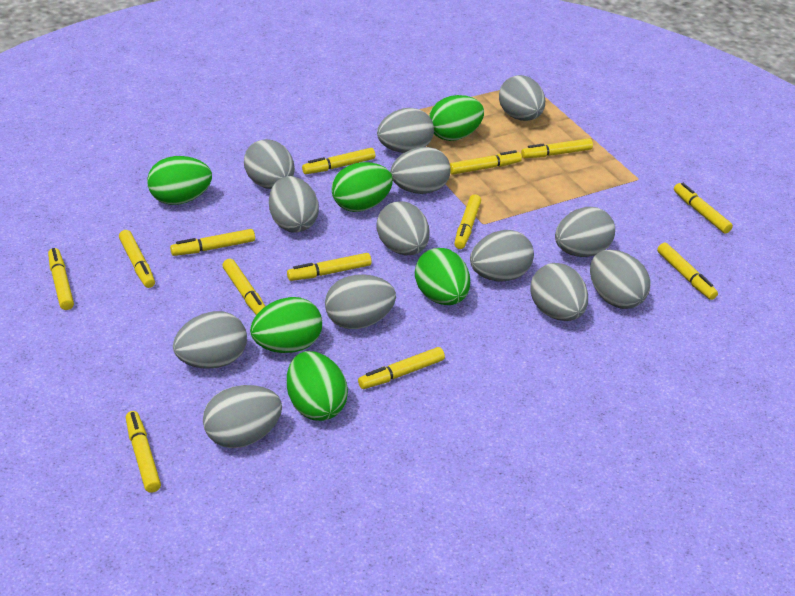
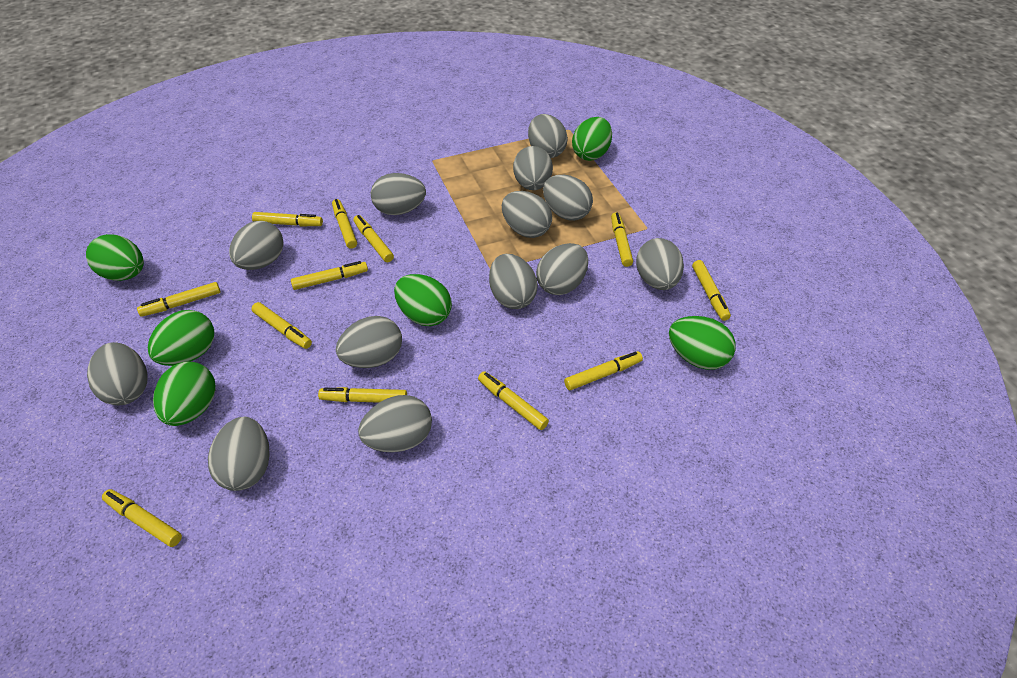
yellow marker: 13 -> 12

